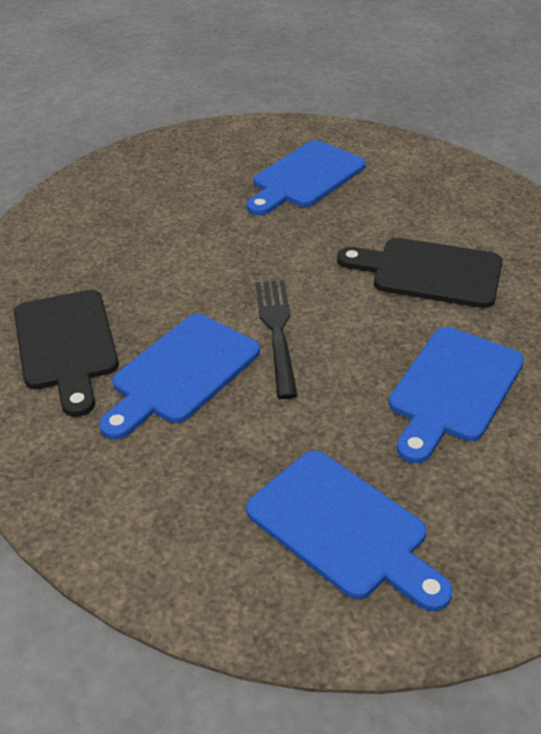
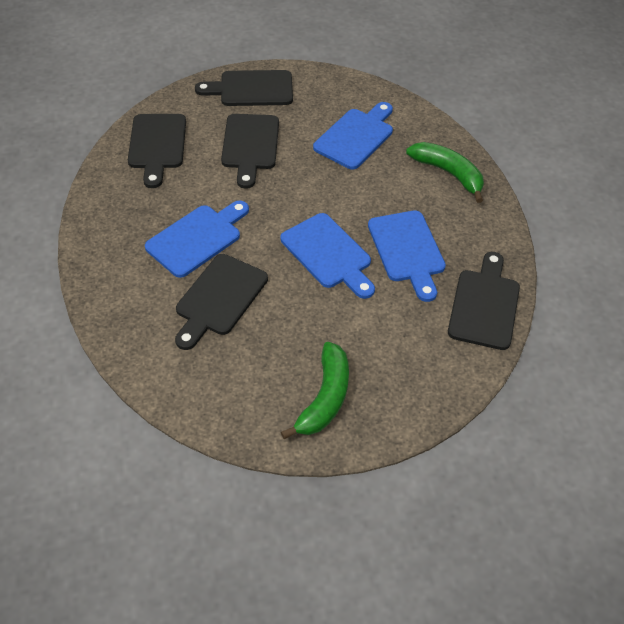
black cutting board: 2 -> 5
black fork: 1 -> 0
green banana: 0 -> 2

